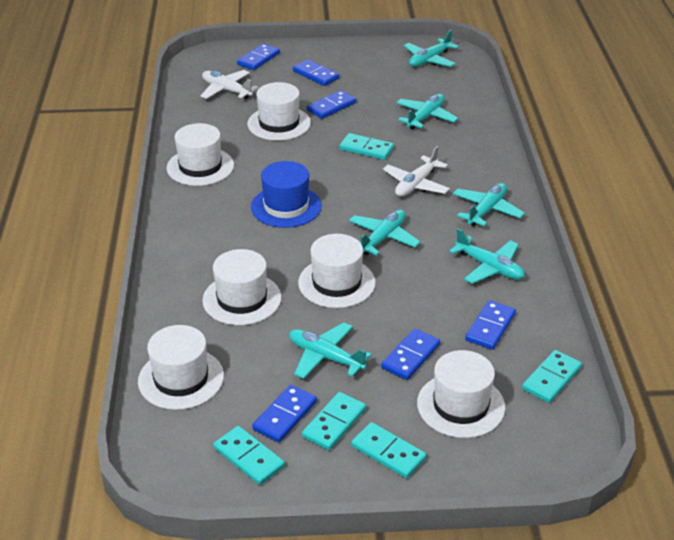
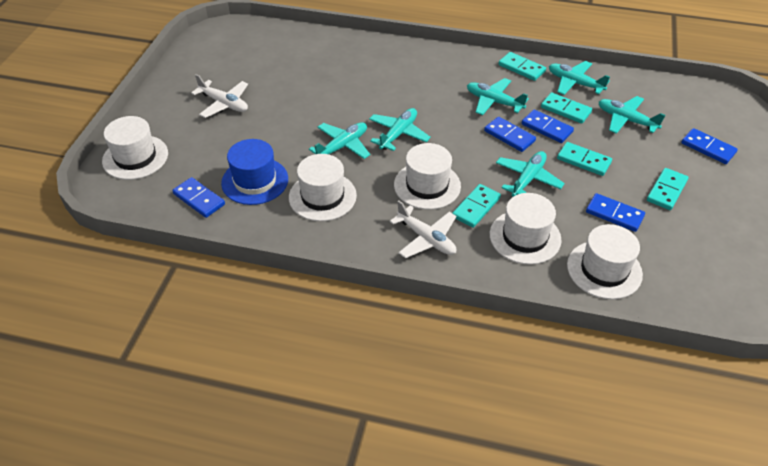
blue domino: 6 -> 5
white hat: 6 -> 5

